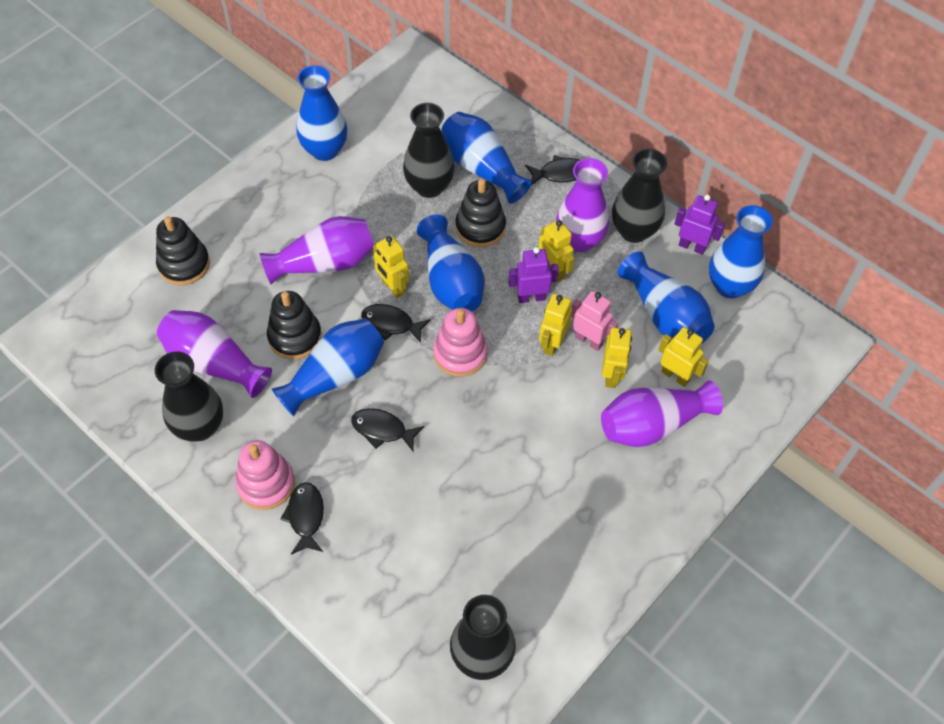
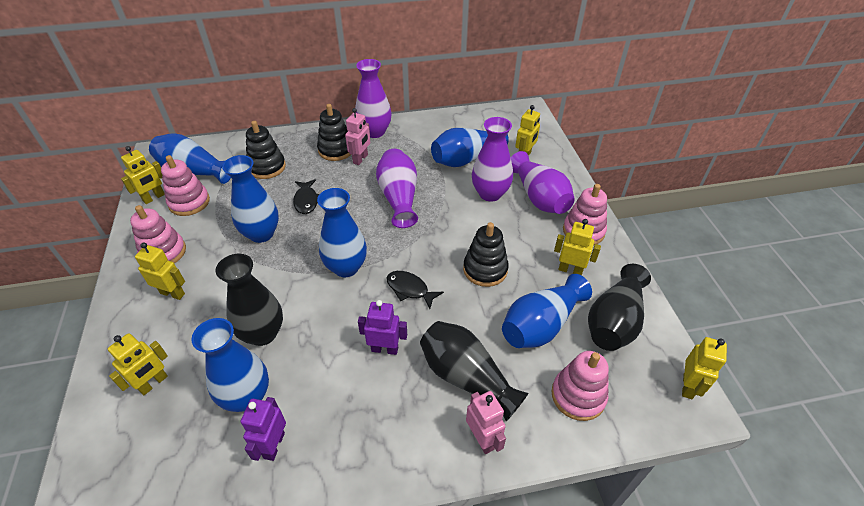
black fish: 4 -> 2
black vase: 4 -> 3
pink robot: 1 -> 2
pink stacking toy: 2 -> 4
yellow robot: 5 -> 6

